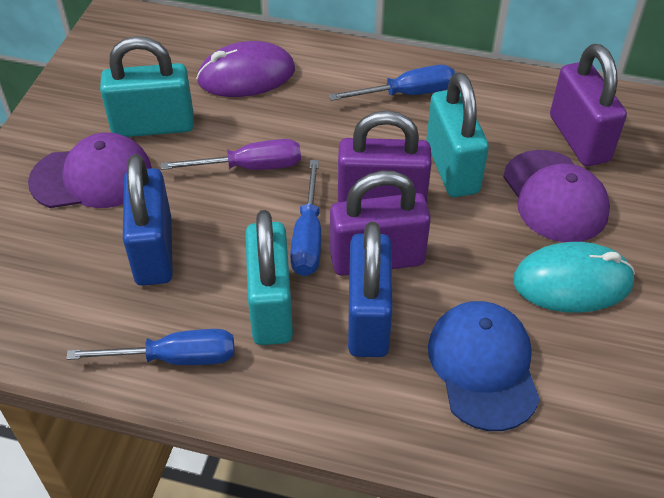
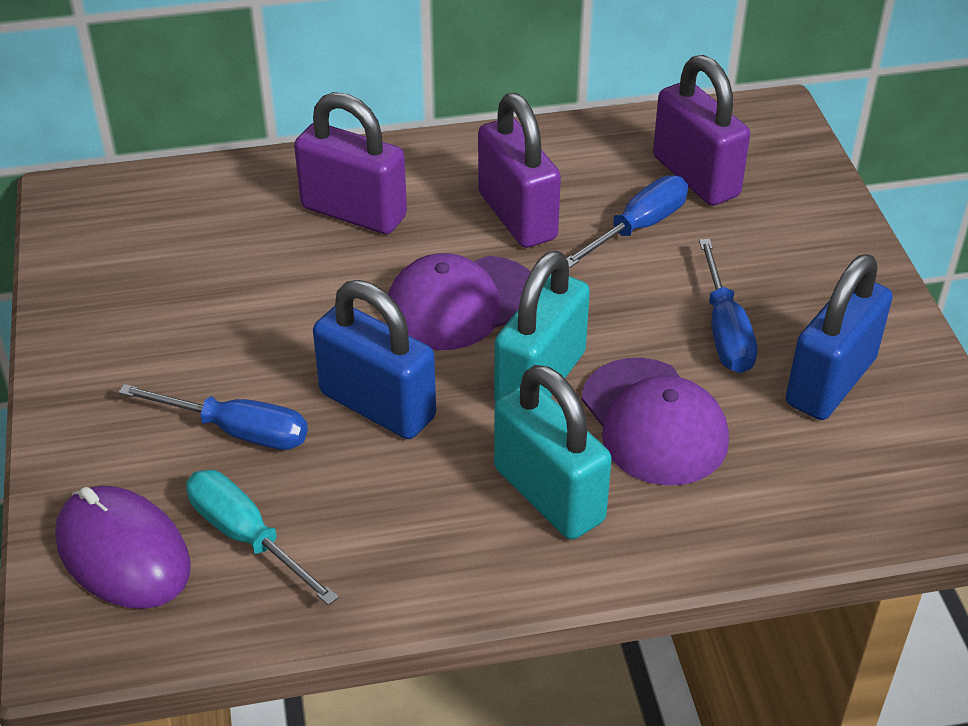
blue cap: 1 -> 0
purple screwdriver: 1 -> 0
turquoise mouse: 1 -> 0
turquoise padlock: 3 -> 2
turquoise screwdriver: 0 -> 1

